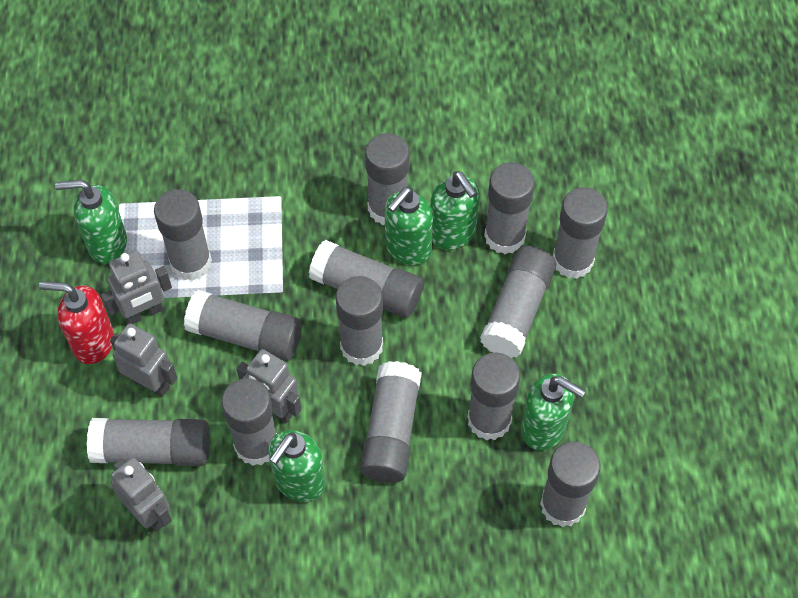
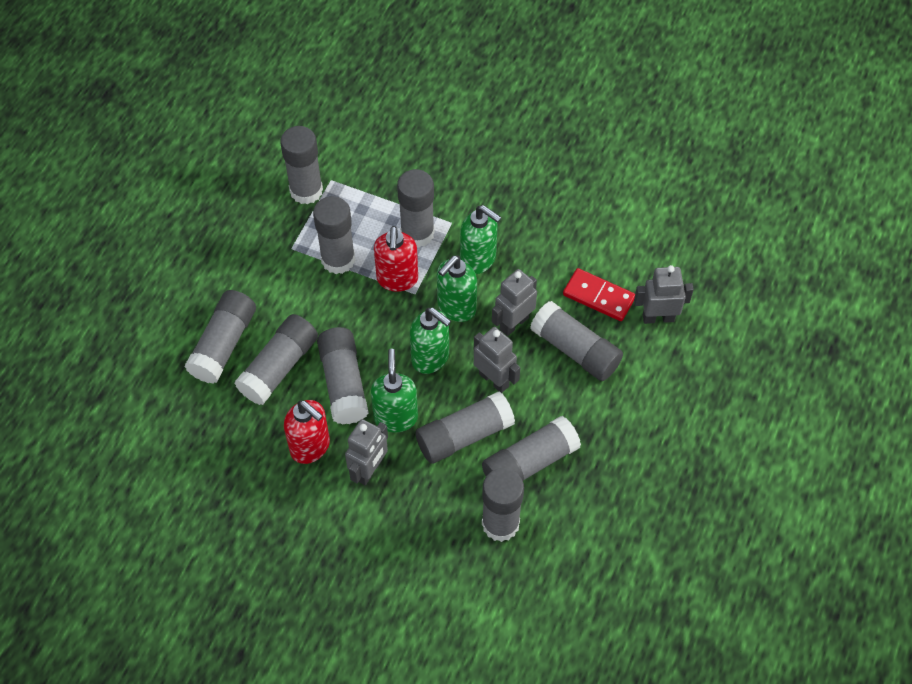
green soap dispenser: 5 -> 4
grey glue stick: 13 -> 10
red domino: 0 -> 1
red soap dispenser: 1 -> 2

